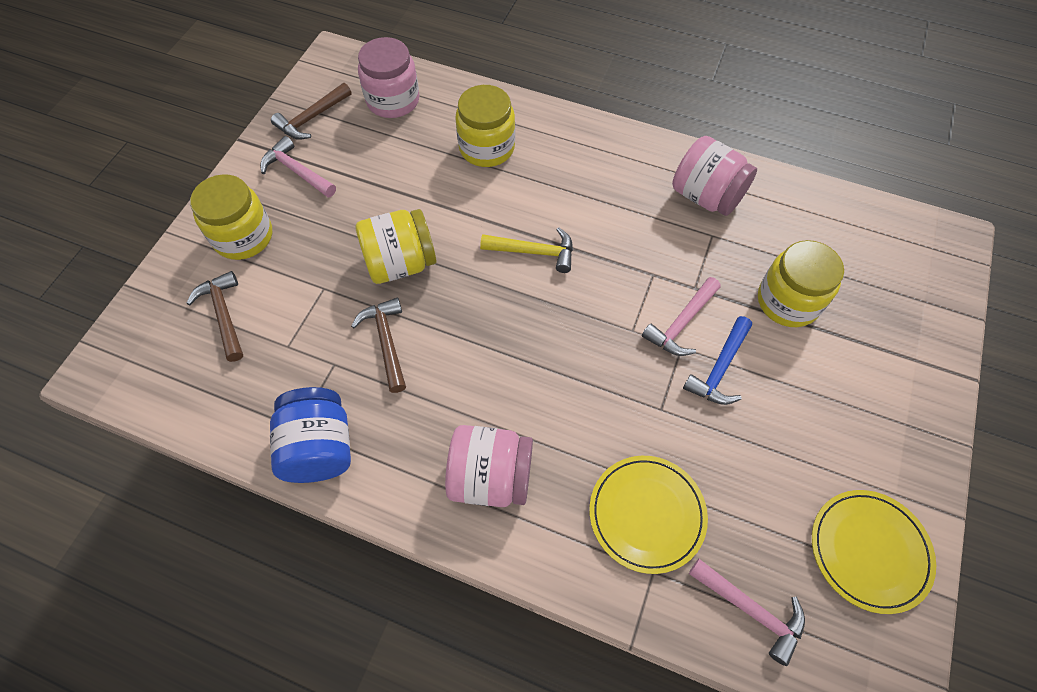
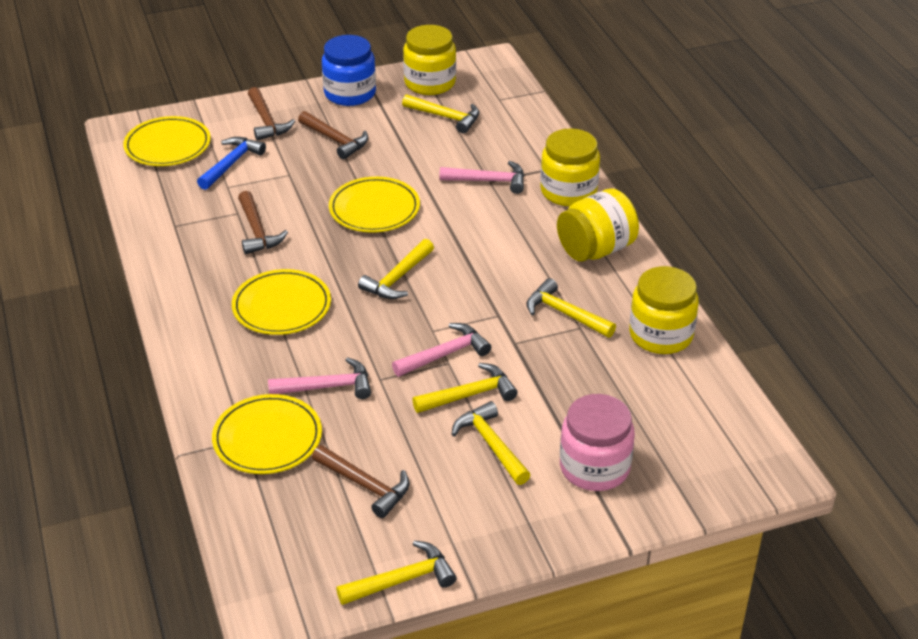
brown hammer: 3 -> 4
pink jar: 3 -> 1
yellow hammer: 1 -> 6
yellow plate: 2 -> 4

